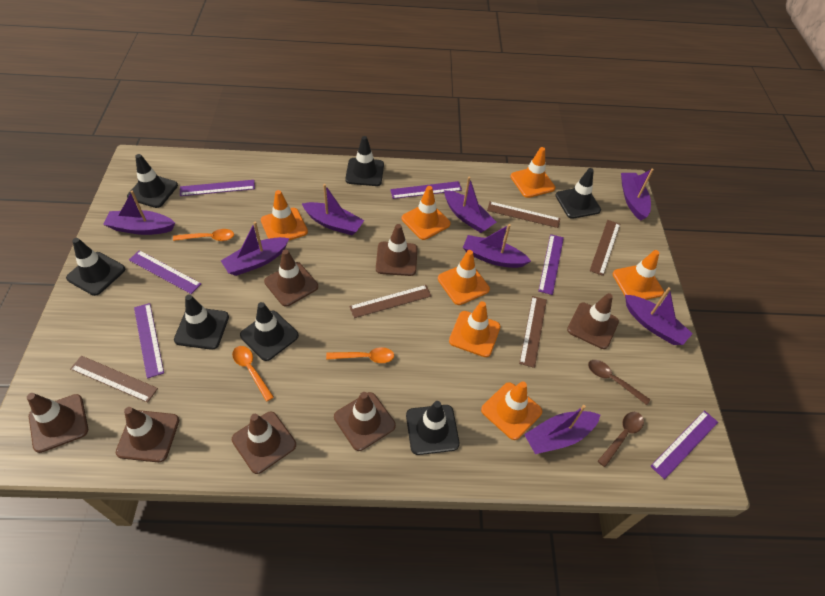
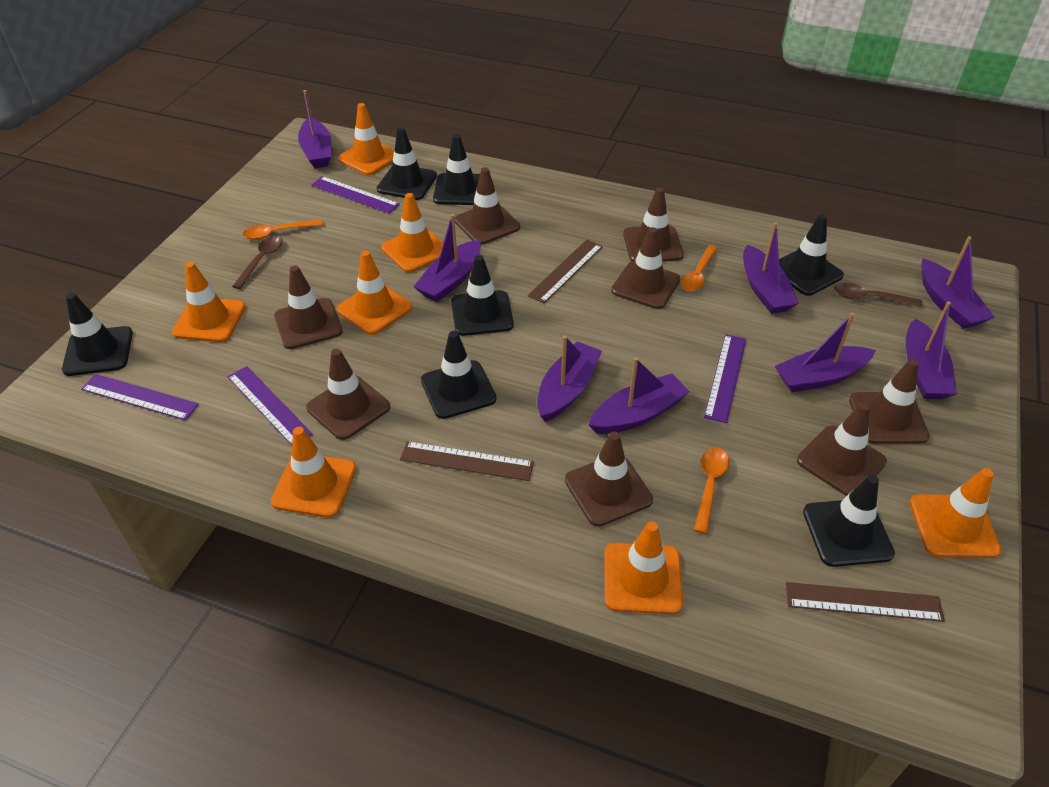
brown ruler: 5 -> 3
brown traffic cone: 7 -> 8
purple ruler: 6 -> 4

